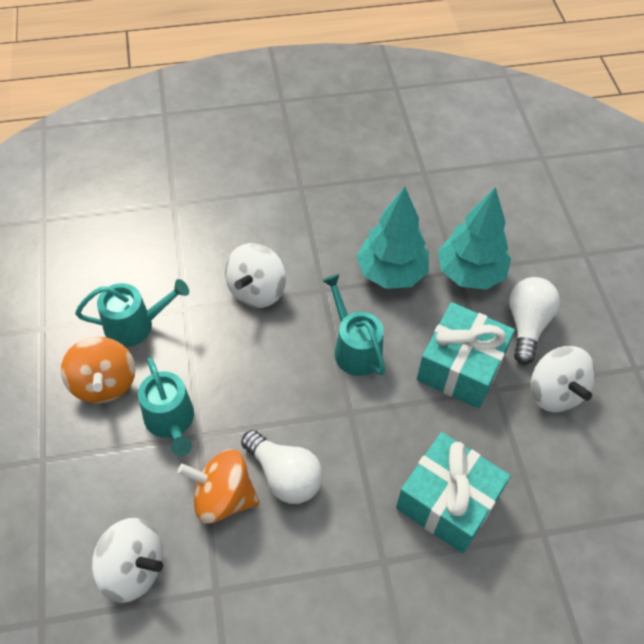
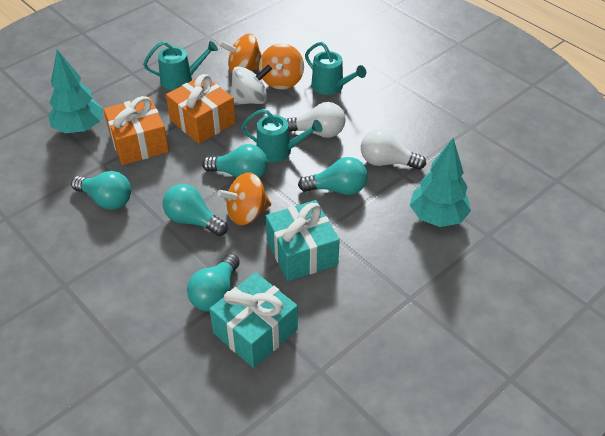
orange gift: 0 -> 2
orange spinning top: 2 -> 3
turquoise light bulb: 0 -> 5
white spinning top: 3 -> 1

